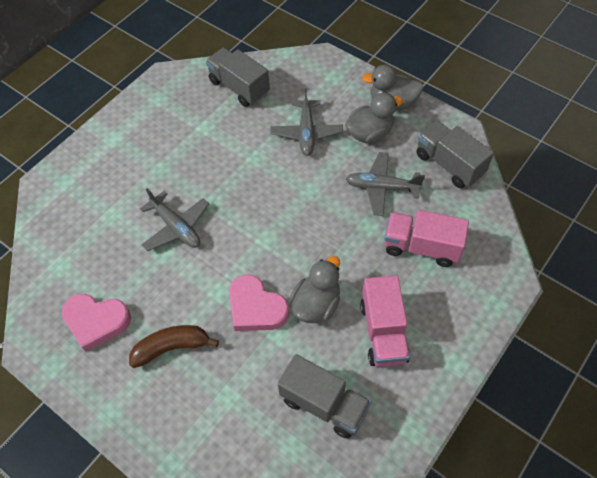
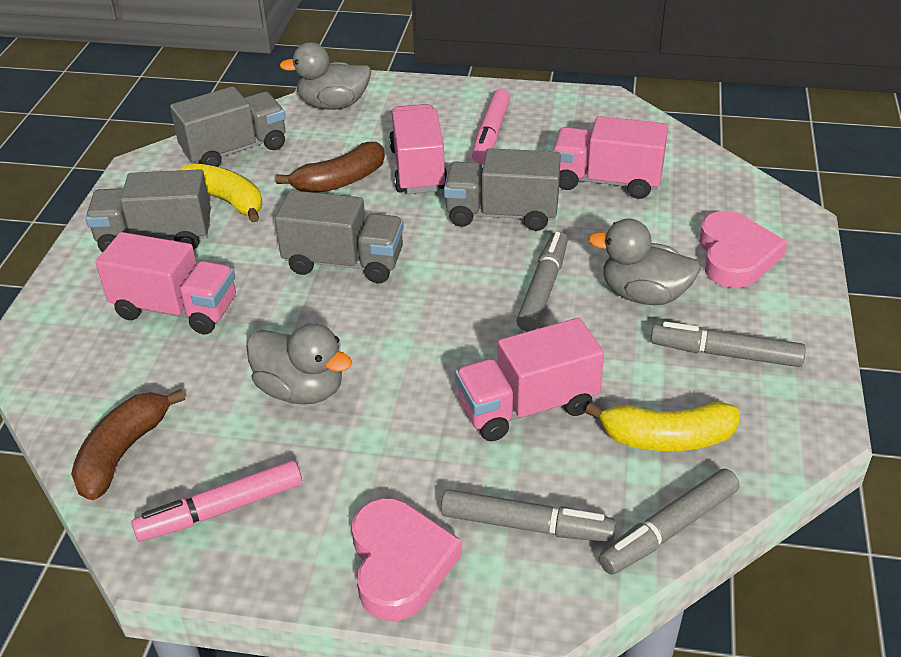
brown banana: 1 -> 2
grey marker: 0 -> 4
grey plane: 3 -> 0
grey truck: 3 -> 4
pink marker: 0 -> 2
pink truck: 2 -> 4
yellow banana: 0 -> 2

